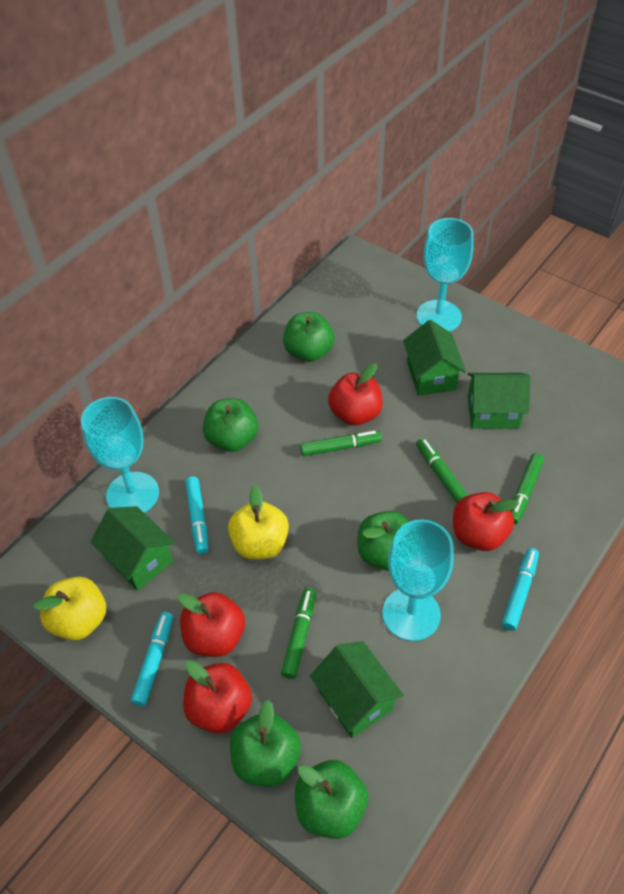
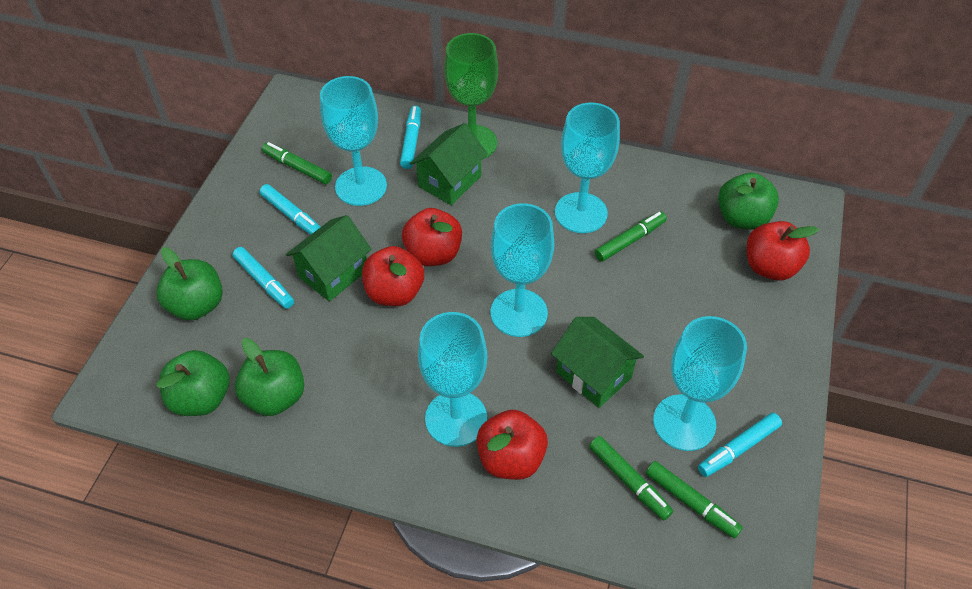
green apple: 5 -> 4
green goblet: 0 -> 1
green house: 4 -> 3
turquoise goblet: 3 -> 5
turquoise marker: 3 -> 4
yellow apple: 2 -> 0

